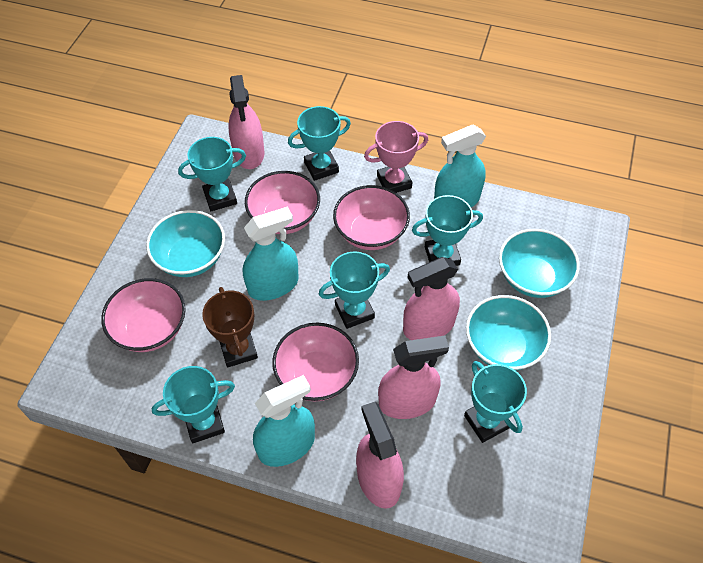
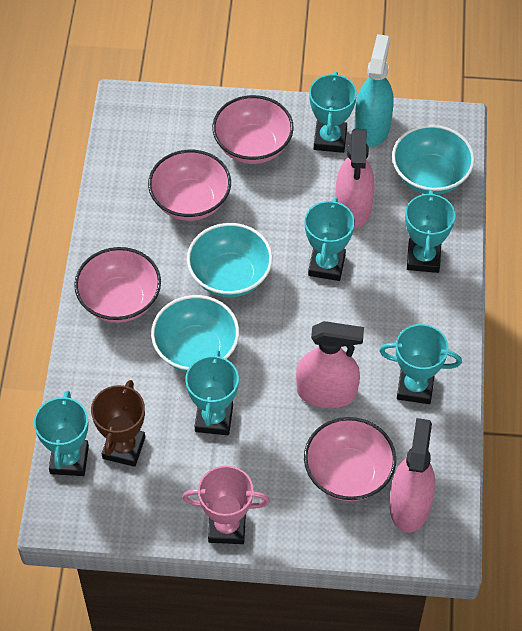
pink spray bottle: 4 -> 3
turquoise spray bottle: 3 -> 1

